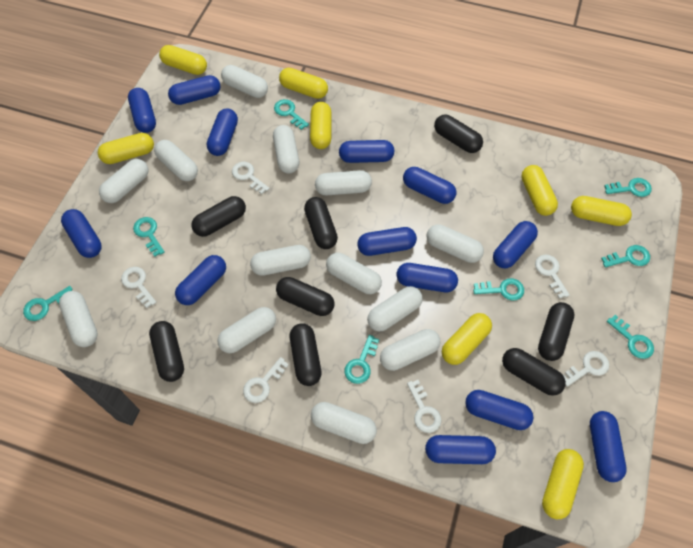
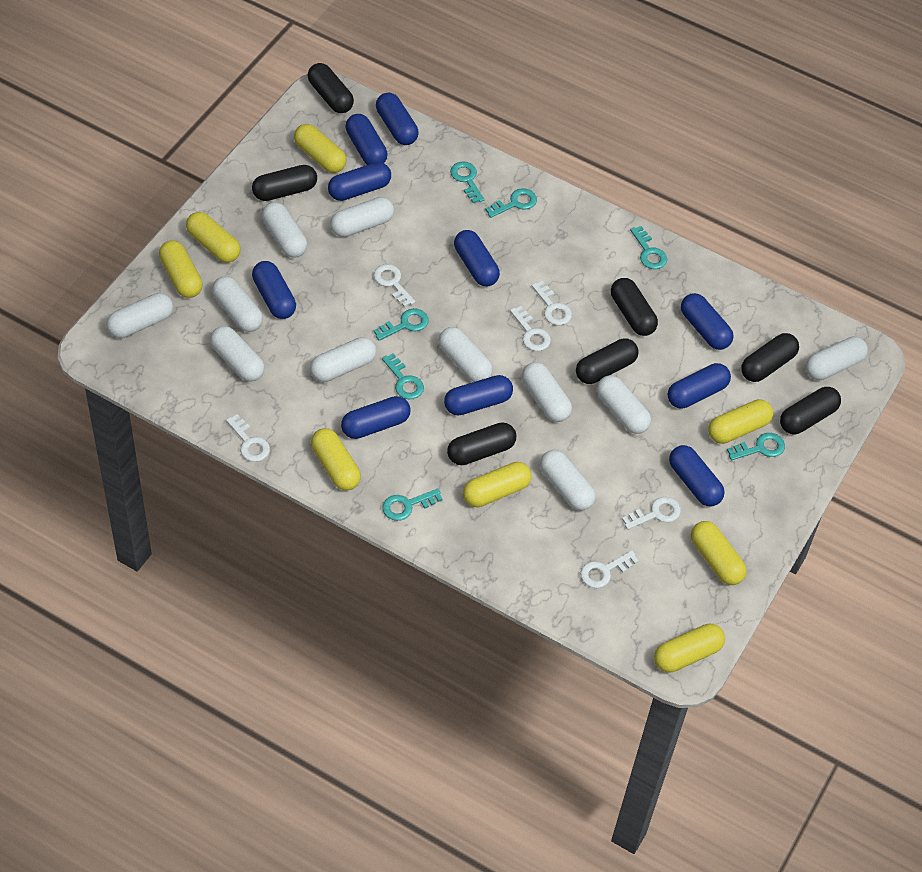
black capsule: 8 -> 7
blue capsule: 13 -> 10
turquoise key: 8 -> 7
white capsule: 13 -> 11

